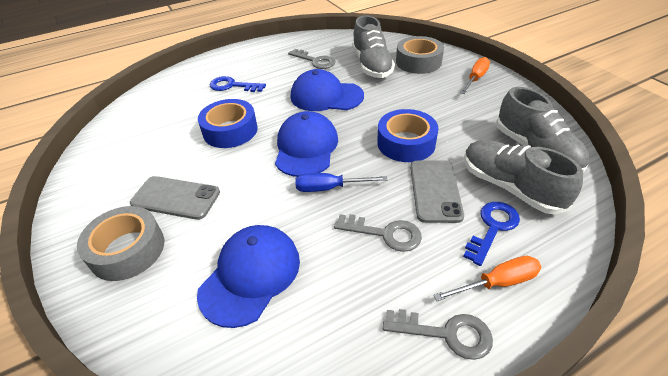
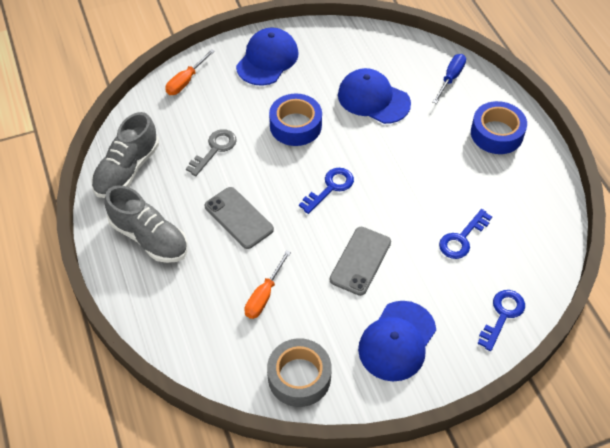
blue key: 2 -> 3
grey key: 3 -> 1
grey shoe: 3 -> 2
grey tape: 2 -> 1

